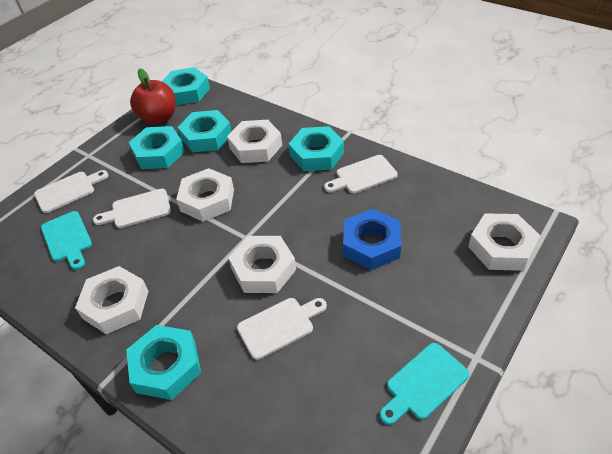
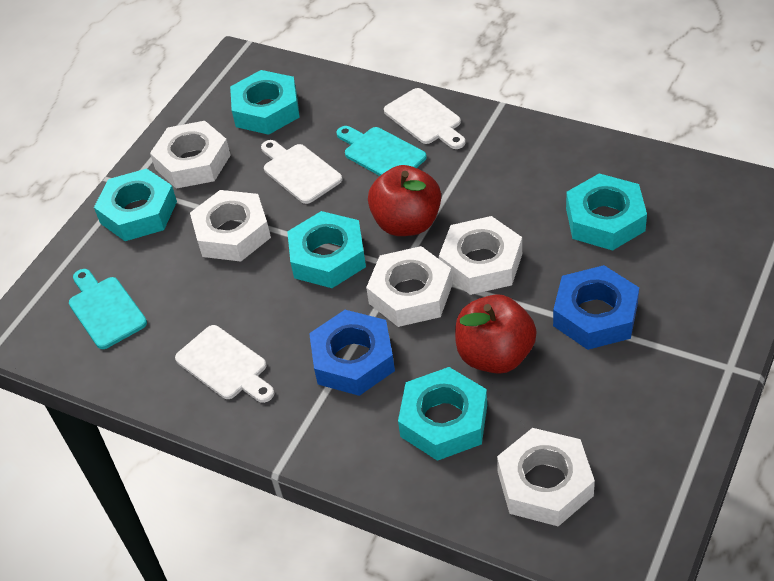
blue nut: 1 -> 2
red apple: 1 -> 2
white cutting board: 4 -> 3

